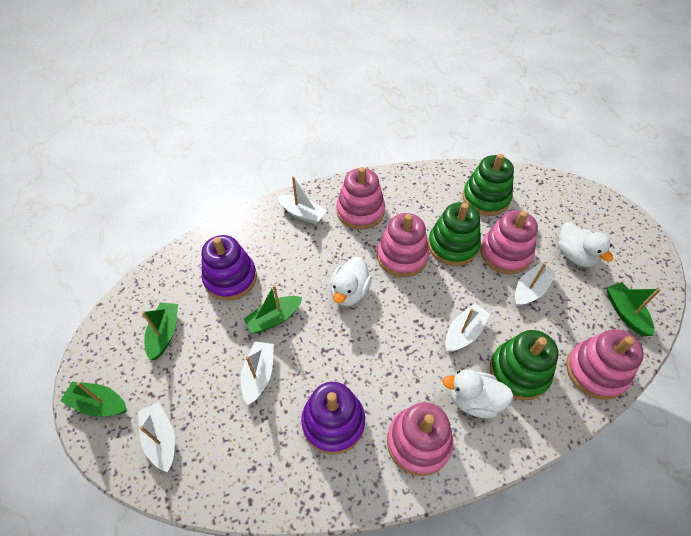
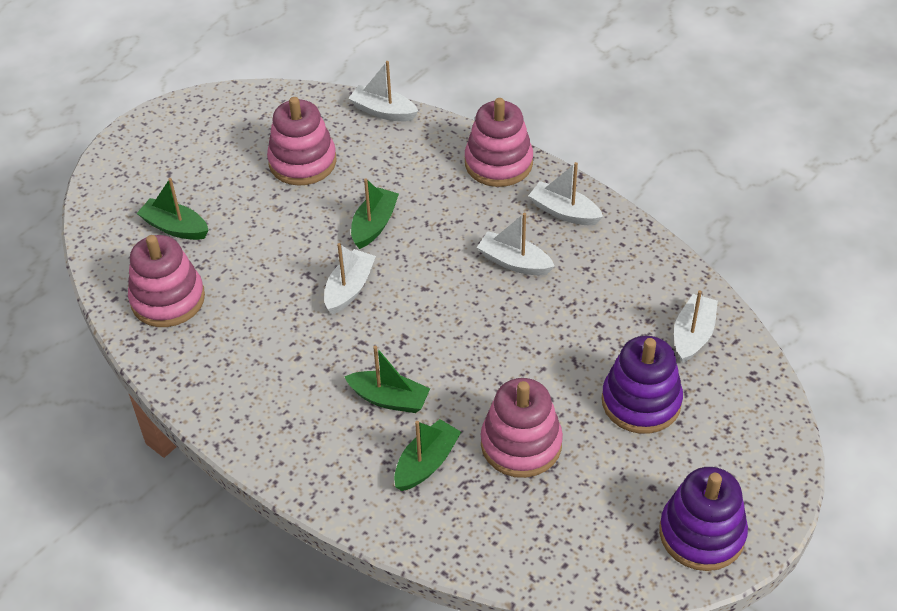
green stacking toy: 3 -> 0
pink stacking toy: 5 -> 4
white duck: 3 -> 0

